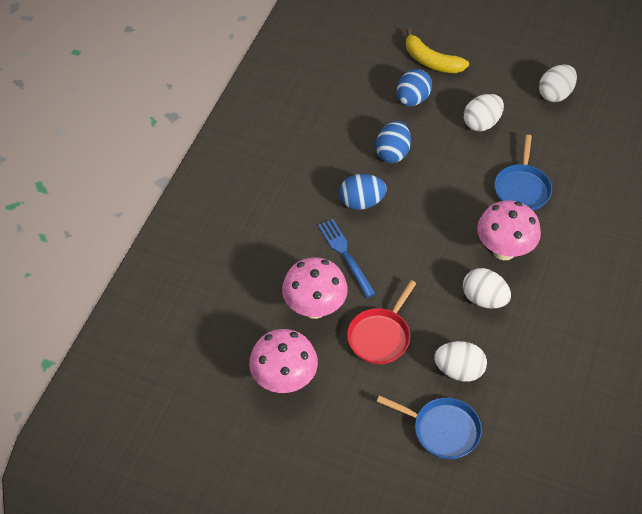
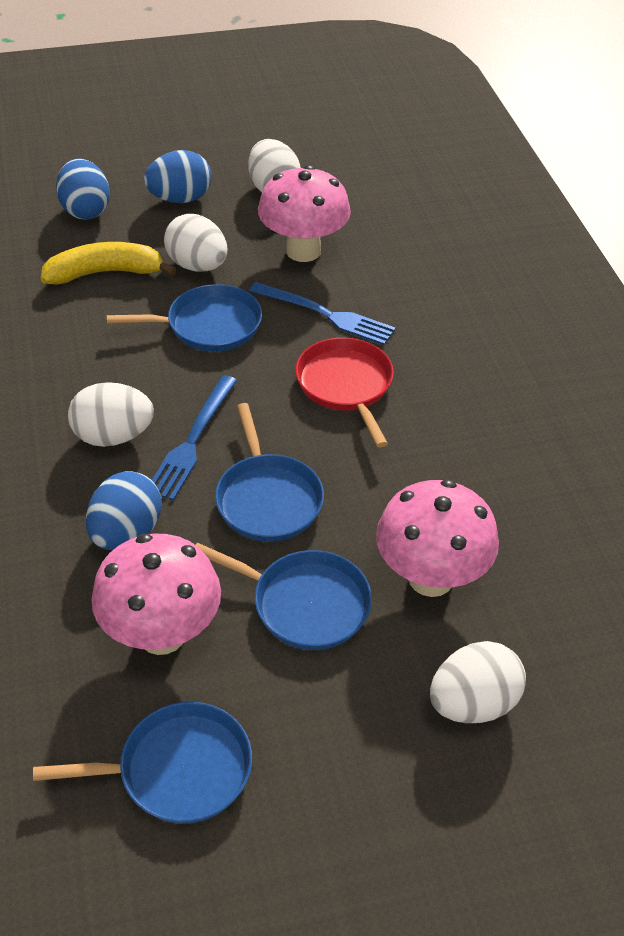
blue fork: 1 -> 2
blue pan: 2 -> 4

